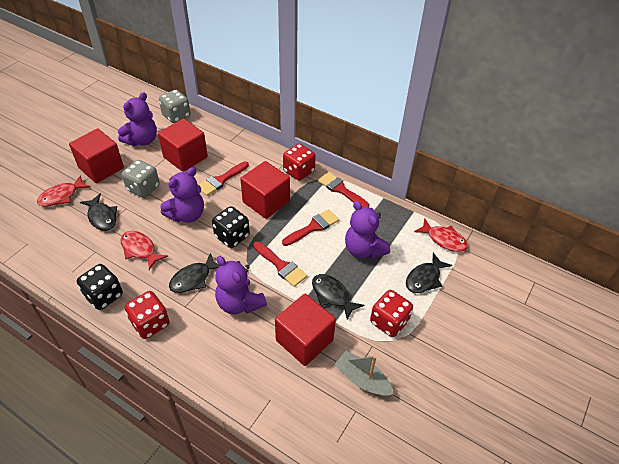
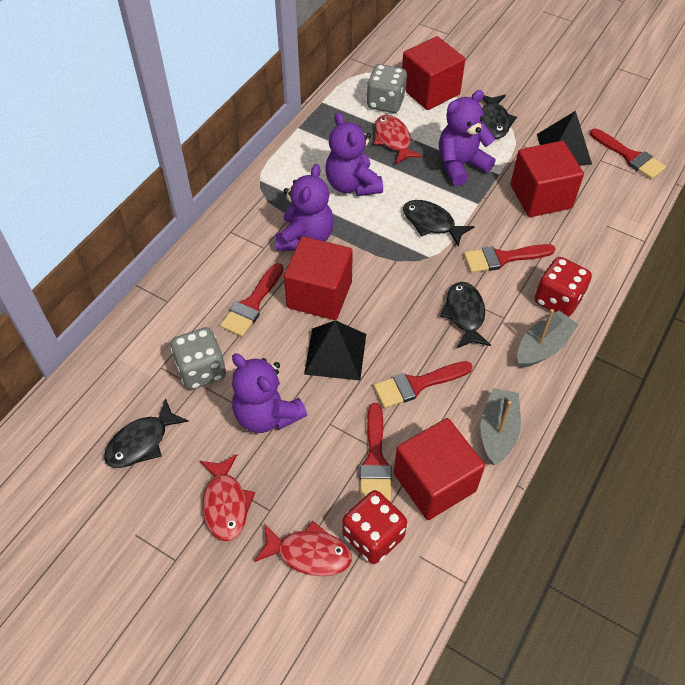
black dice: 2 -> 0
black pyramid: 0 -> 2
grey boat: 1 -> 2
red brush: 4 -> 5
red dice: 3 -> 2

